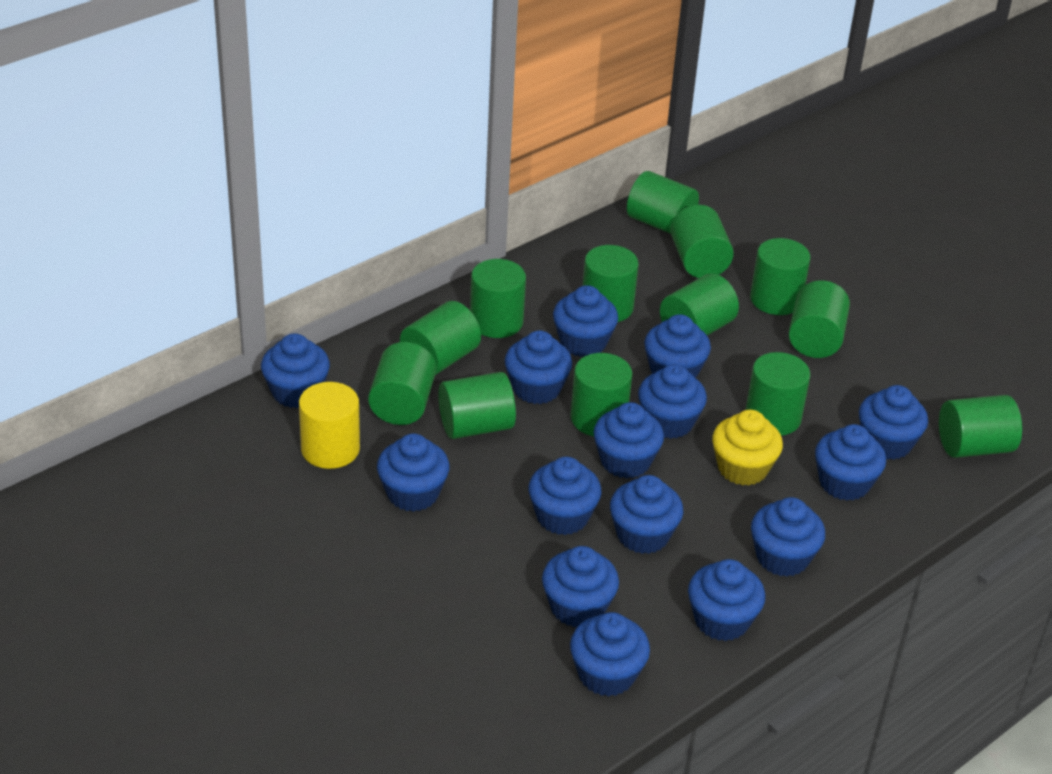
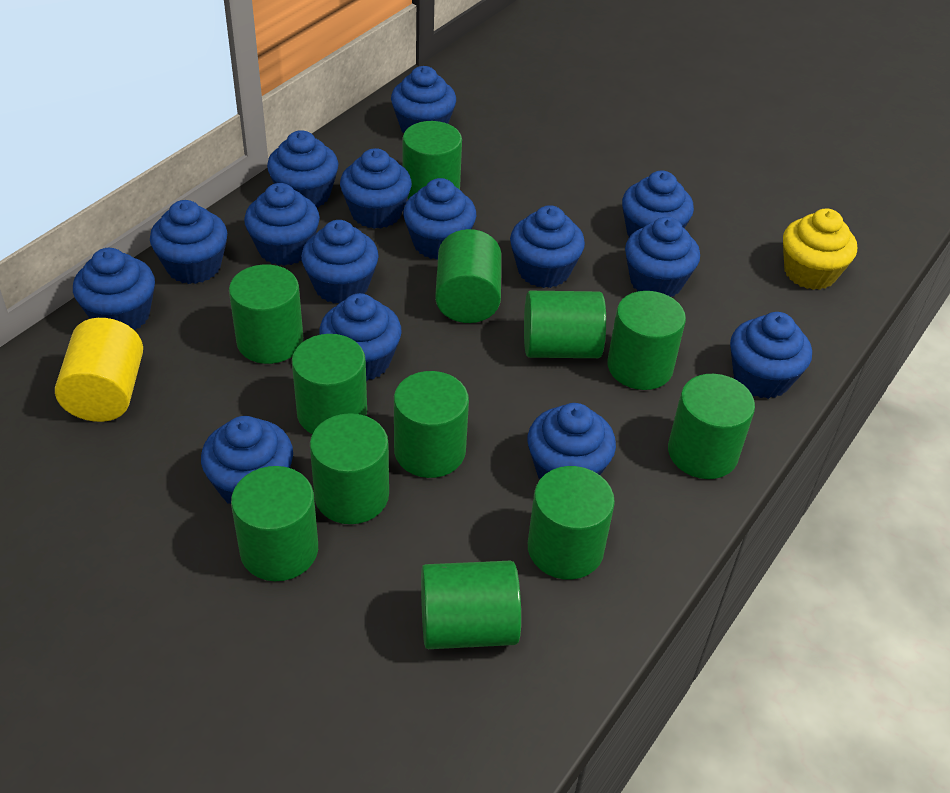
green cylinder: 13 -> 12

